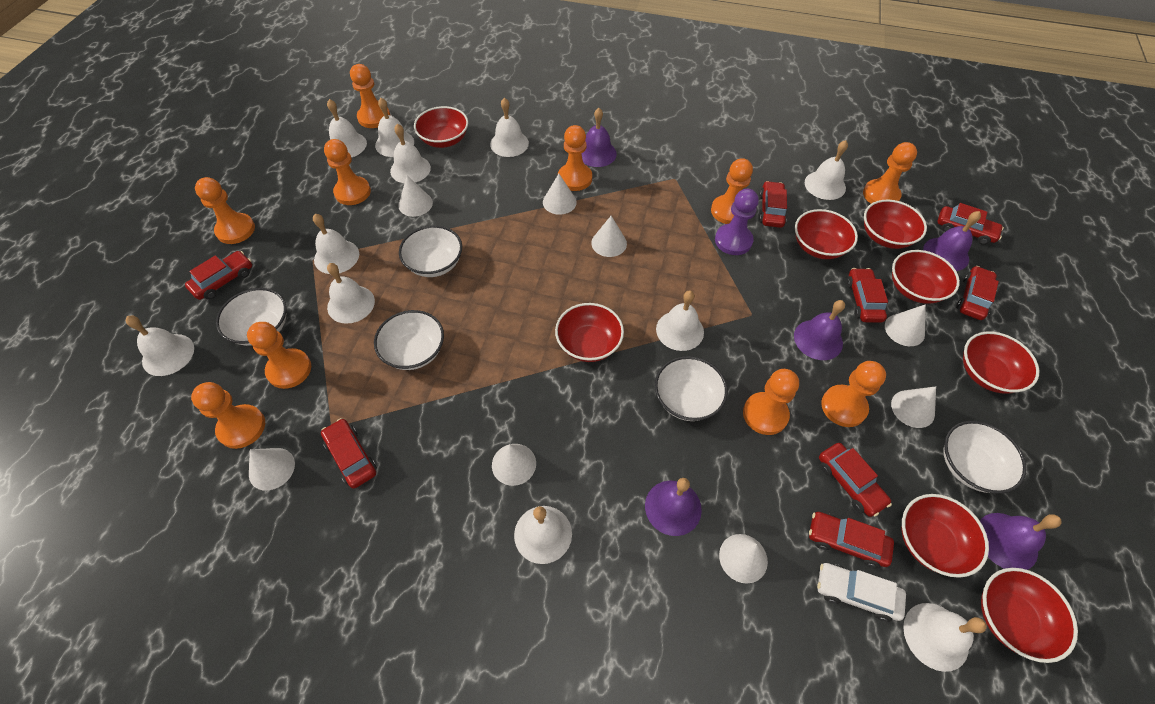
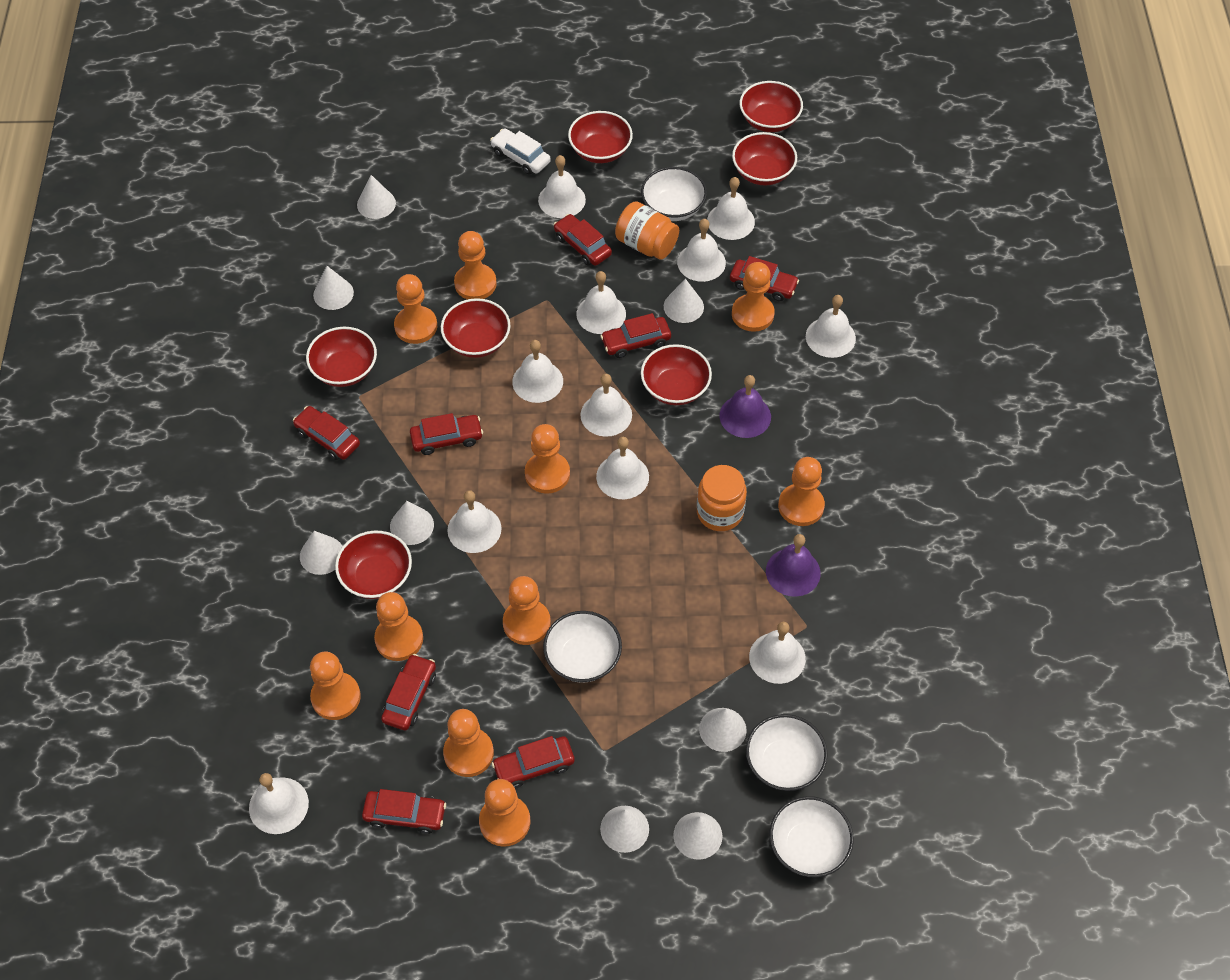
orange jar: 0 -> 2
purple bell: 5 -> 2
purple pawn: 1 -> 0
red bowl: 8 -> 7
white bowl: 5 -> 4

